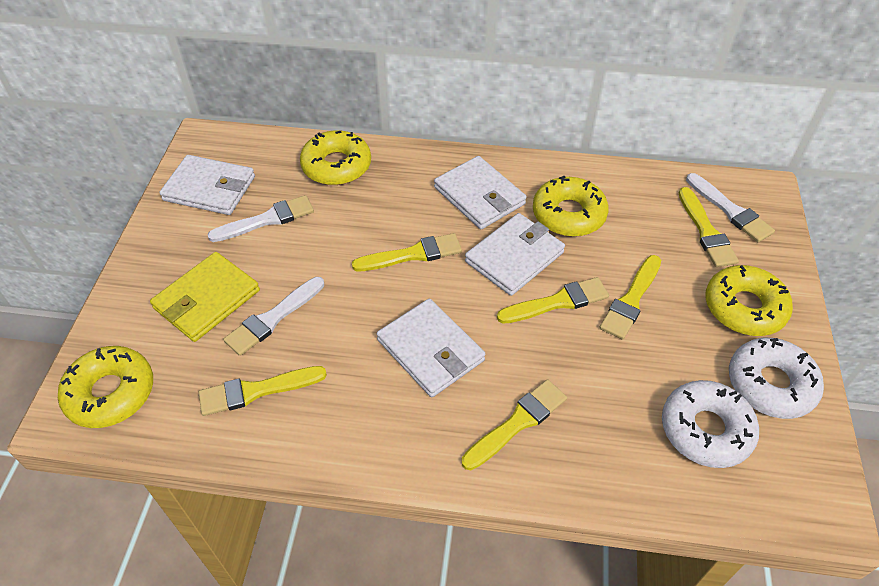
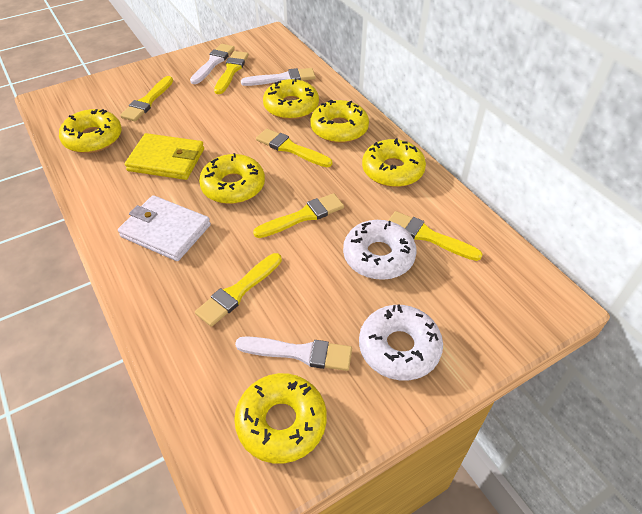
white wallet: 4 -> 1
yellow donut: 4 -> 6

